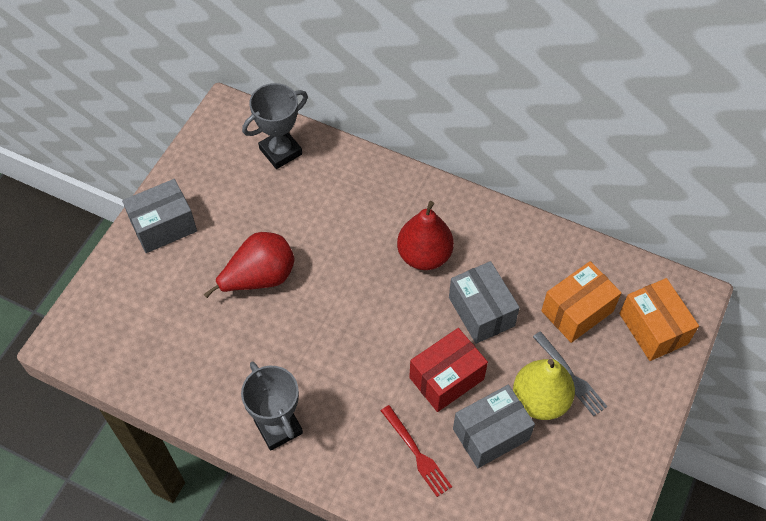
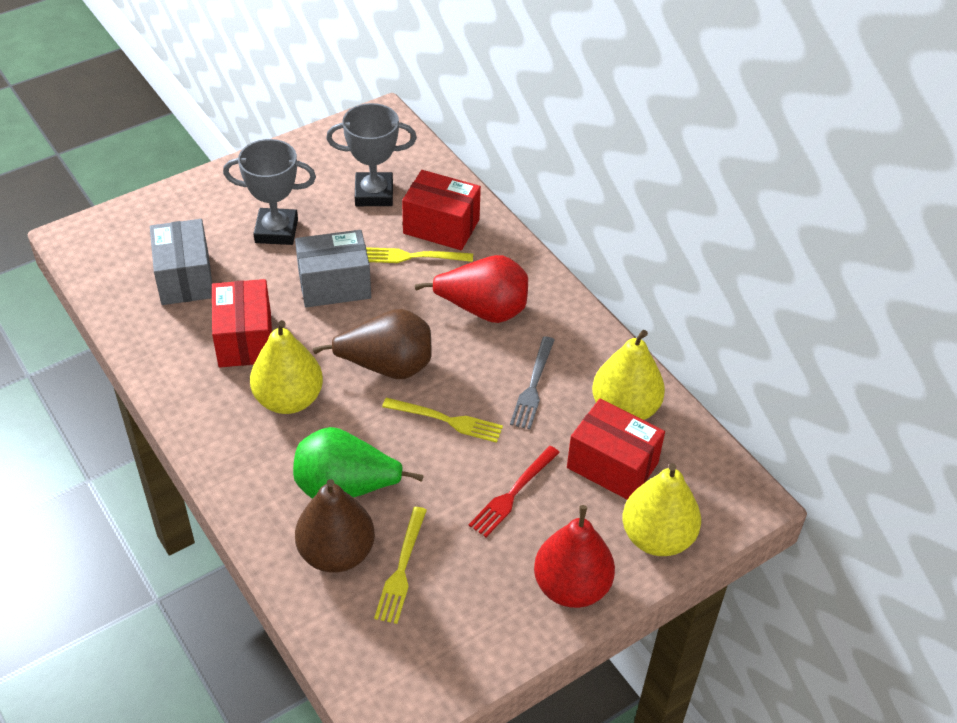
brown pear: 0 -> 2
green pear: 0 -> 1
grey box: 3 -> 2
orange box: 2 -> 0
red box: 1 -> 3
yellow fork: 0 -> 3
yellow pear: 1 -> 3

